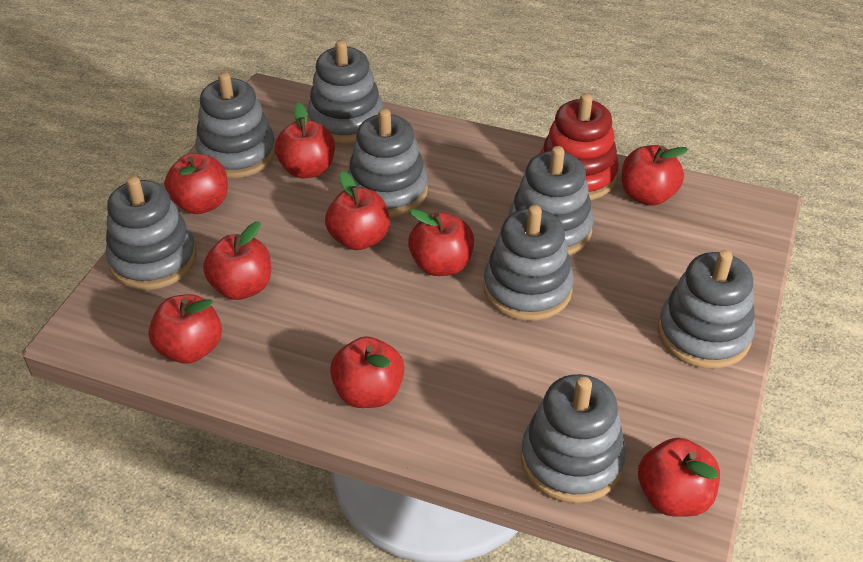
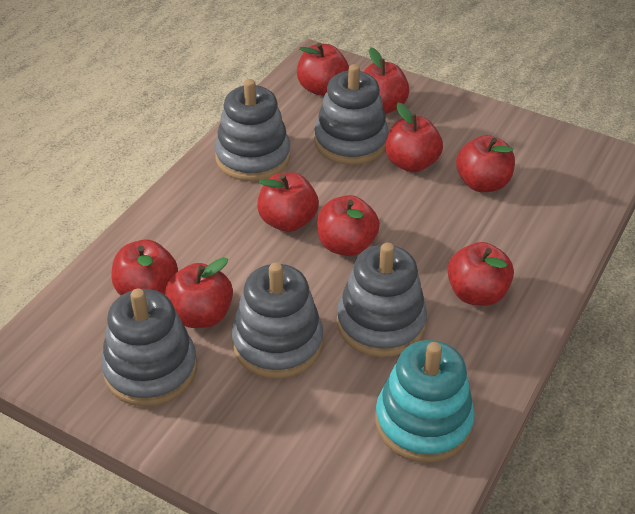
grey stacking toy: 8 -> 5
red stacking toy: 1 -> 0
turquoise stacking toy: 0 -> 1

